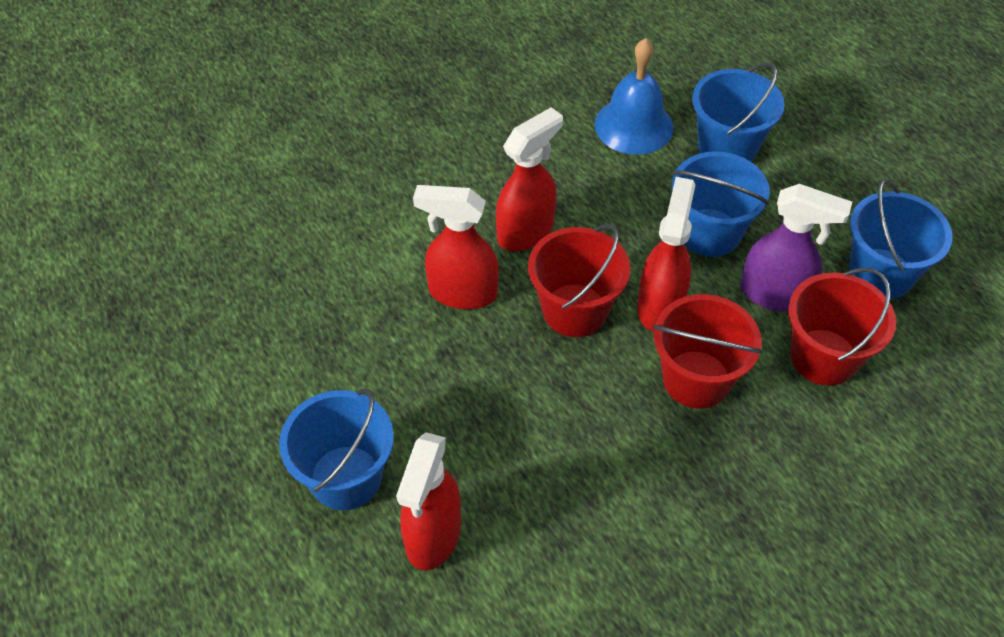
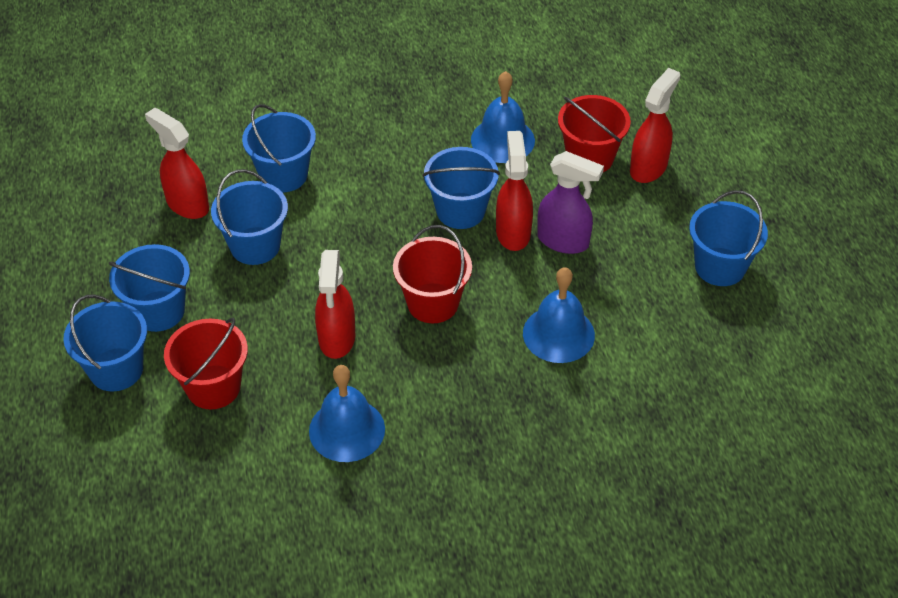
blue bell: 1 -> 3
blue bucket: 4 -> 6

